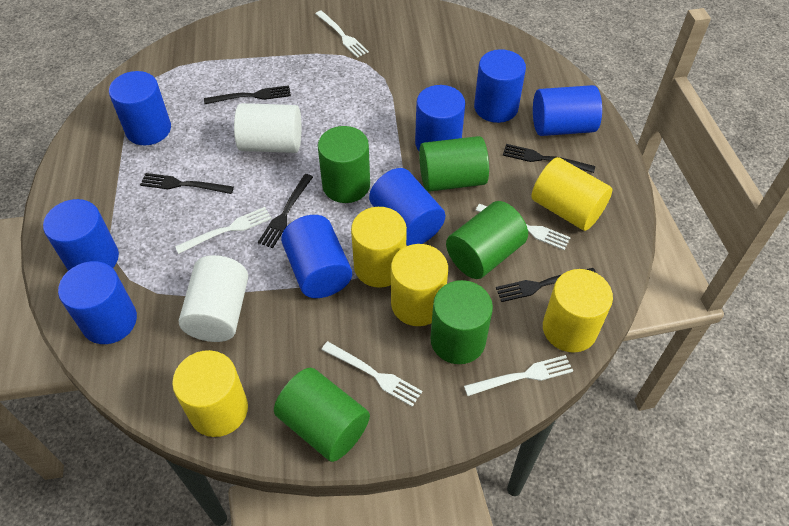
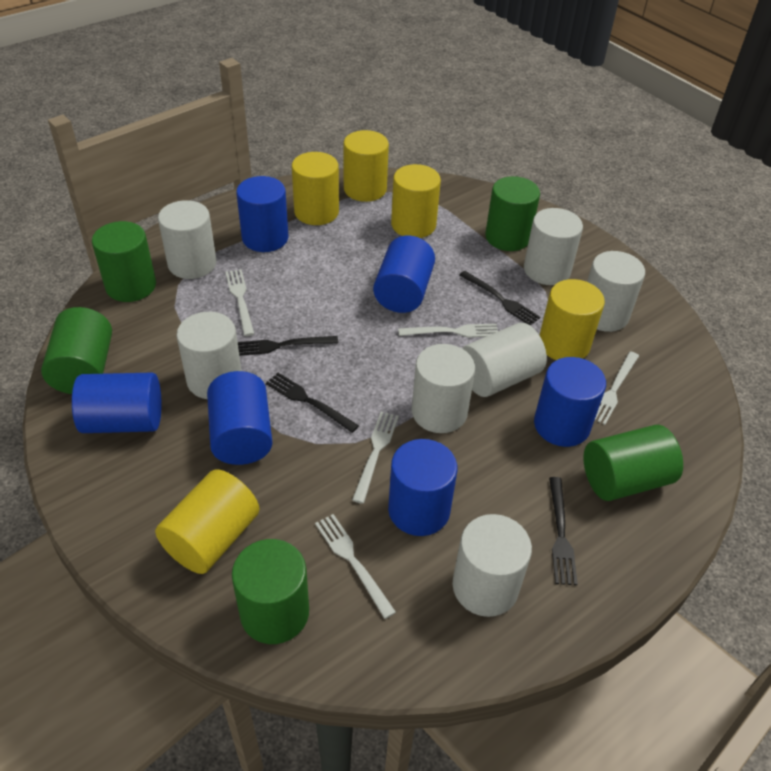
black fork: 5 -> 4
blue cylinder: 8 -> 6
white cylinder: 2 -> 7

